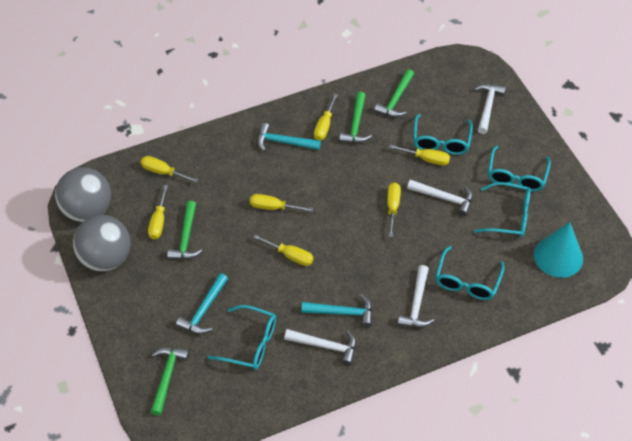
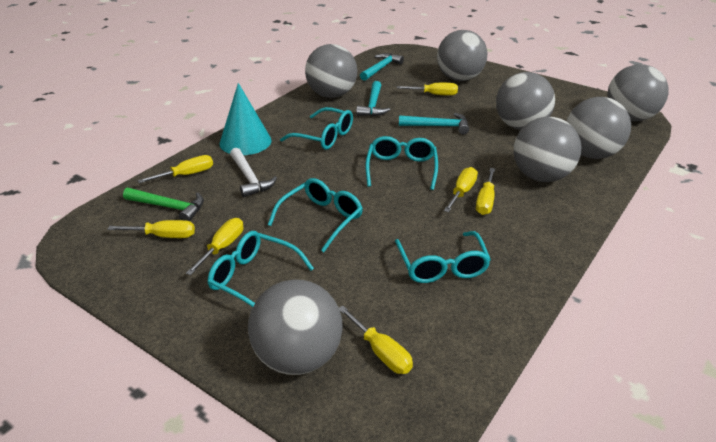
green hammer: 4 -> 1
grey ball: 2 -> 7
white hammer: 4 -> 1

